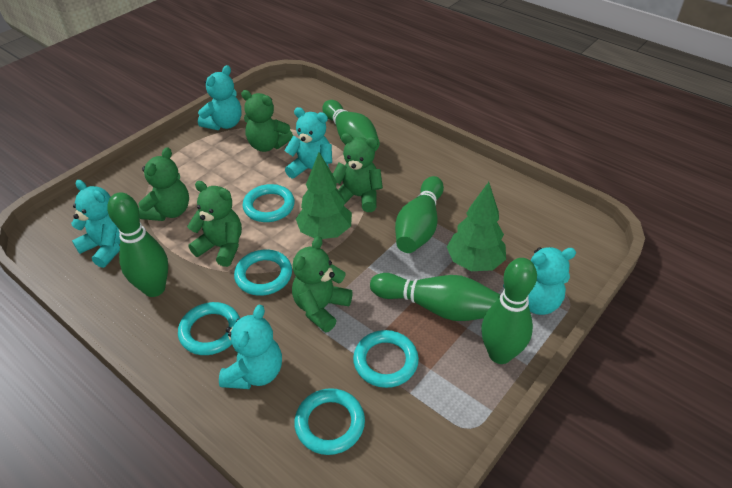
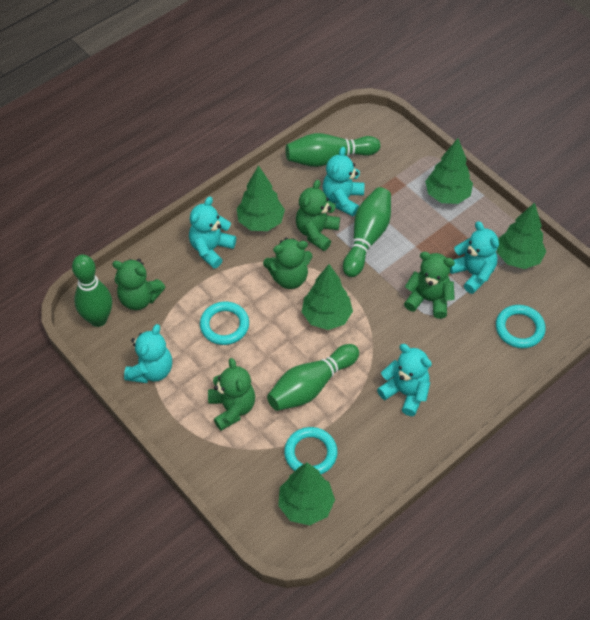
green bowling pin: 5 -> 4
green tree: 2 -> 5
turquoise ring: 5 -> 3

